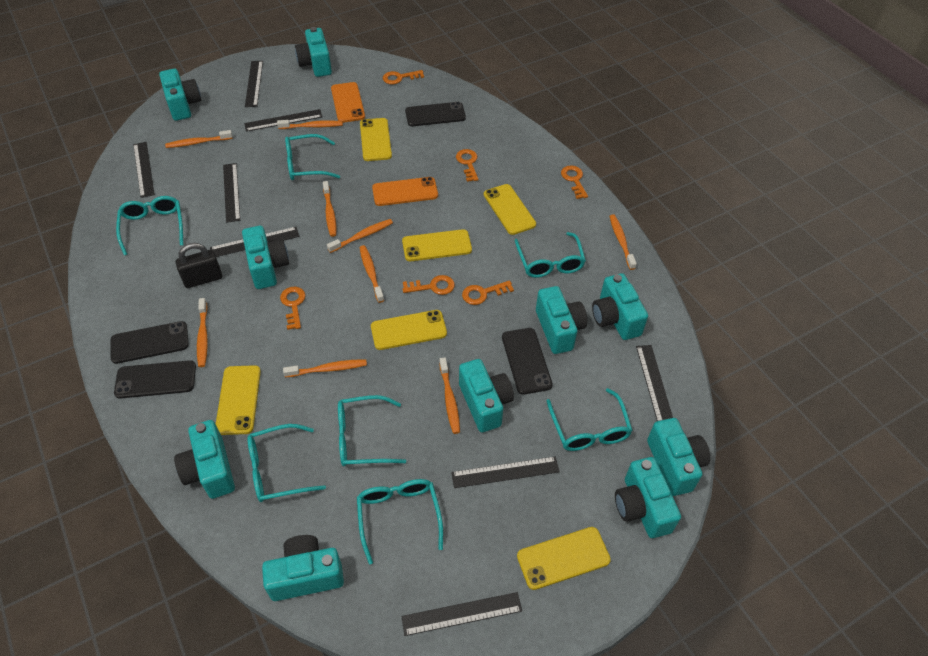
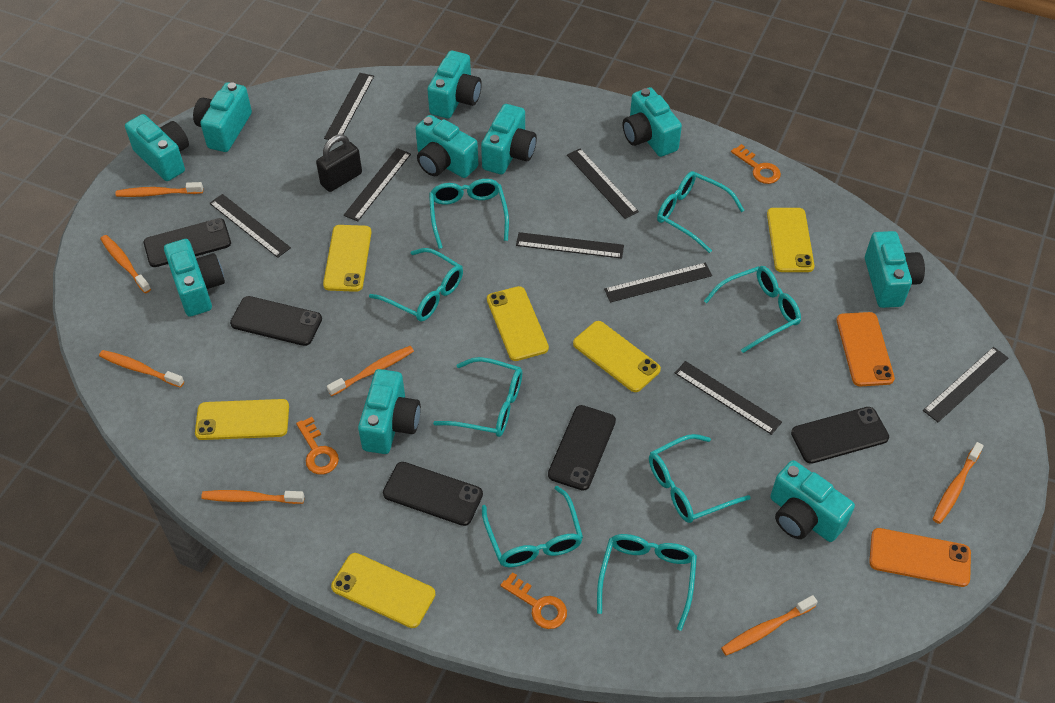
black phone: 4 -> 5
orange key: 6 -> 3
orange toothbrush: 9 -> 7
turquoise glasses: 7 -> 8

